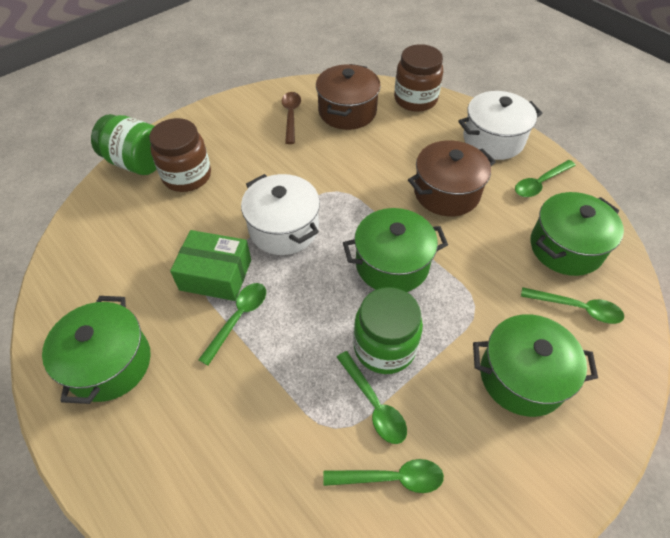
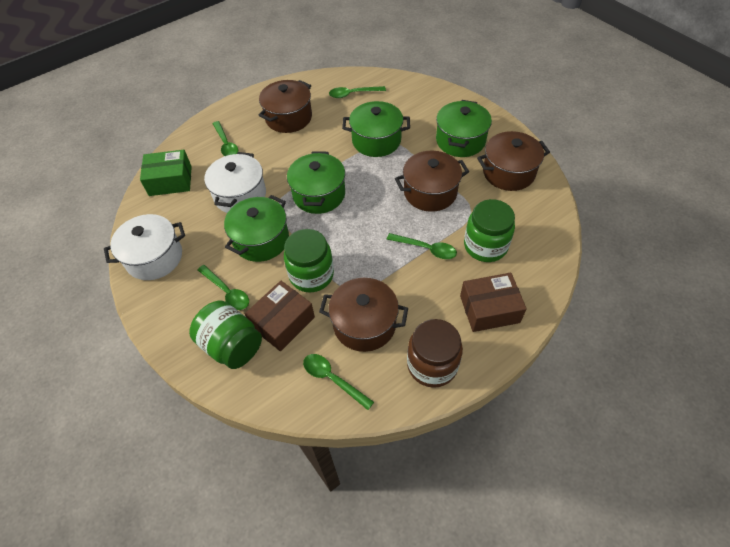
brown box: 0 -> 2
brown jar: 2 -> 1
brown pot: 2 -> 4
brown spoon: 1 -> 0
green jar: 2 -> 3

